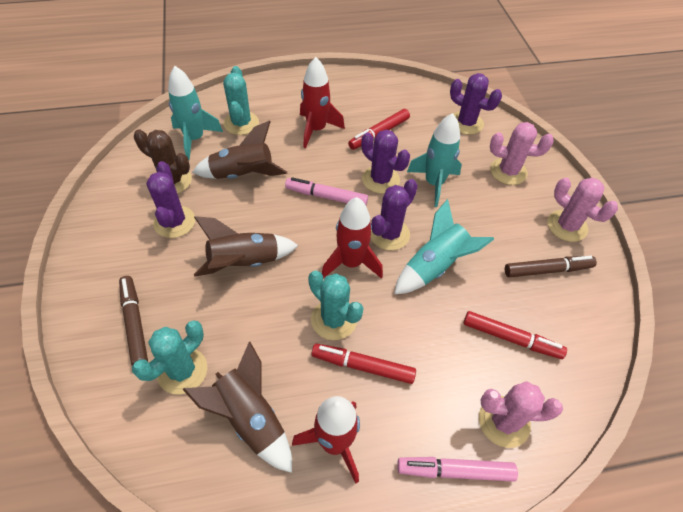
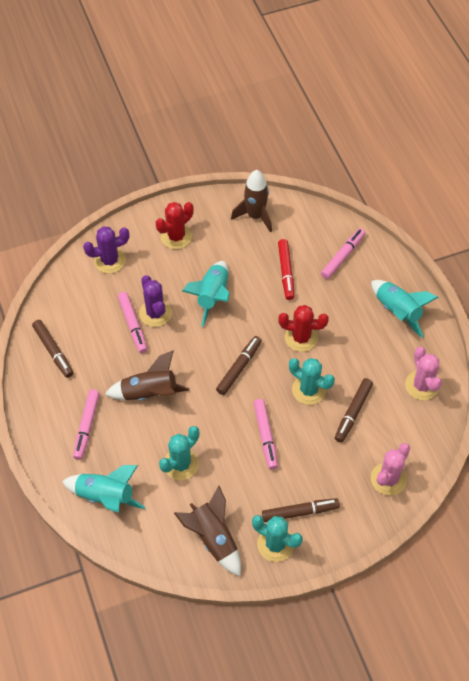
brown cactus: 1 -> 0
brown marker: 2 -> 4
pink cactus: 3 -> 2
pink marker: 2 -> 4
purple cactus: 4 -> 2
red cactus: 0 -> 2
red marker: 3 -> 1
red rocket: 3 -> 0

